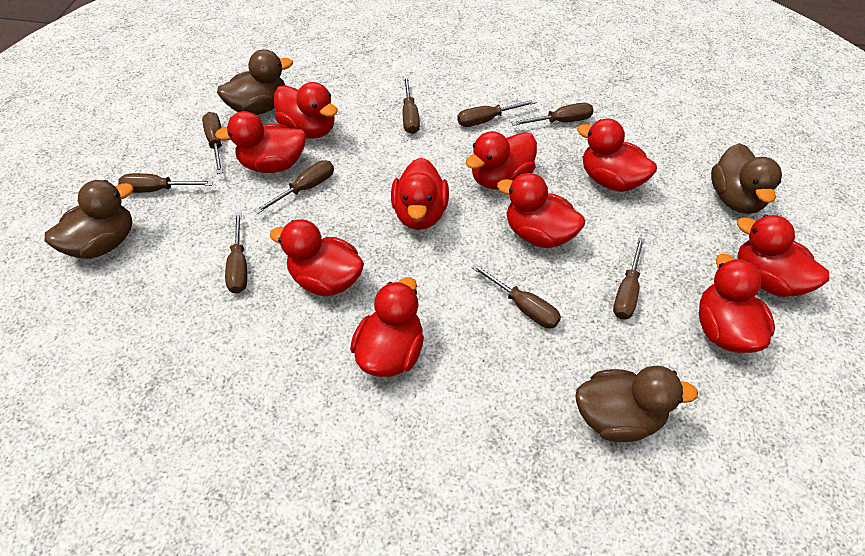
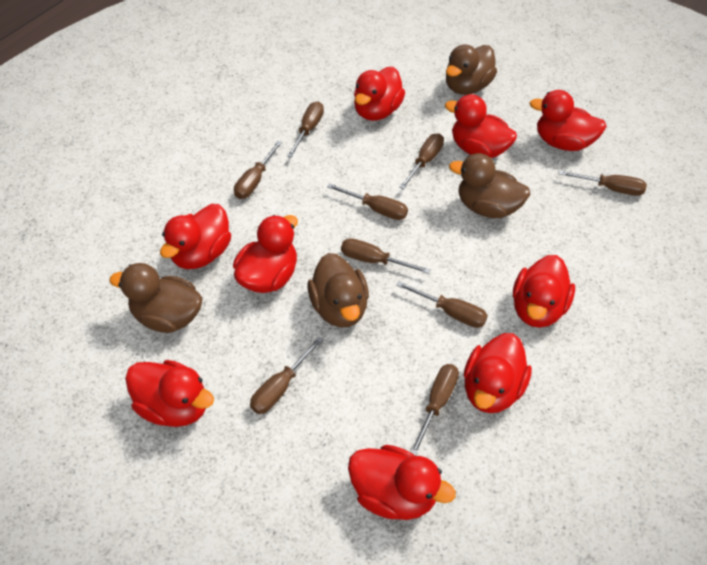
red duck: 10 -> 9

